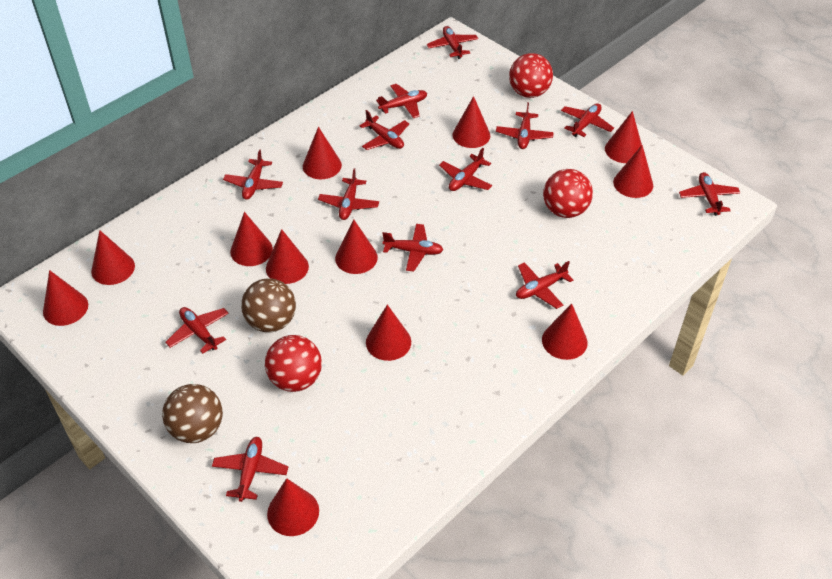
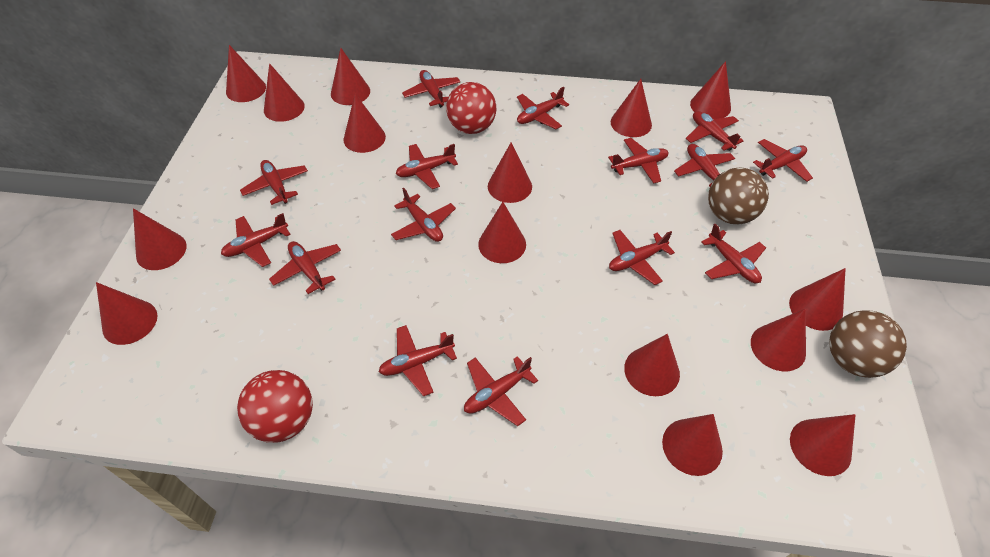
red ball: 3 -> 2
red cone: 12 -> 15
red plane: 13 -> 15

